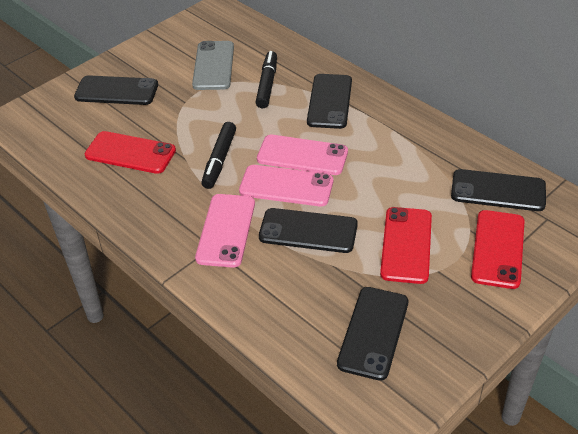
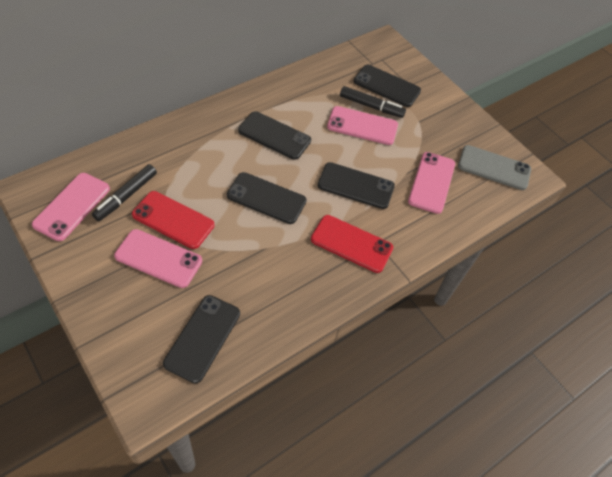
pink phone: 3 -> 4
red phone: 3 -> 2

